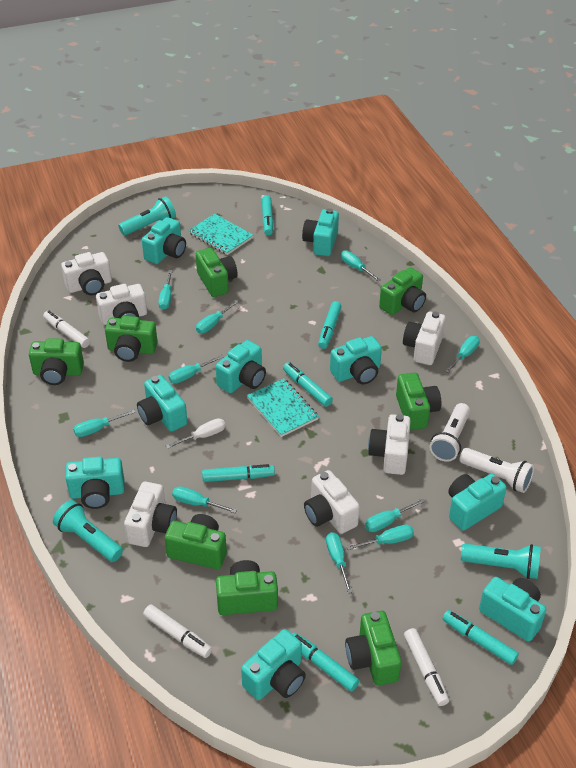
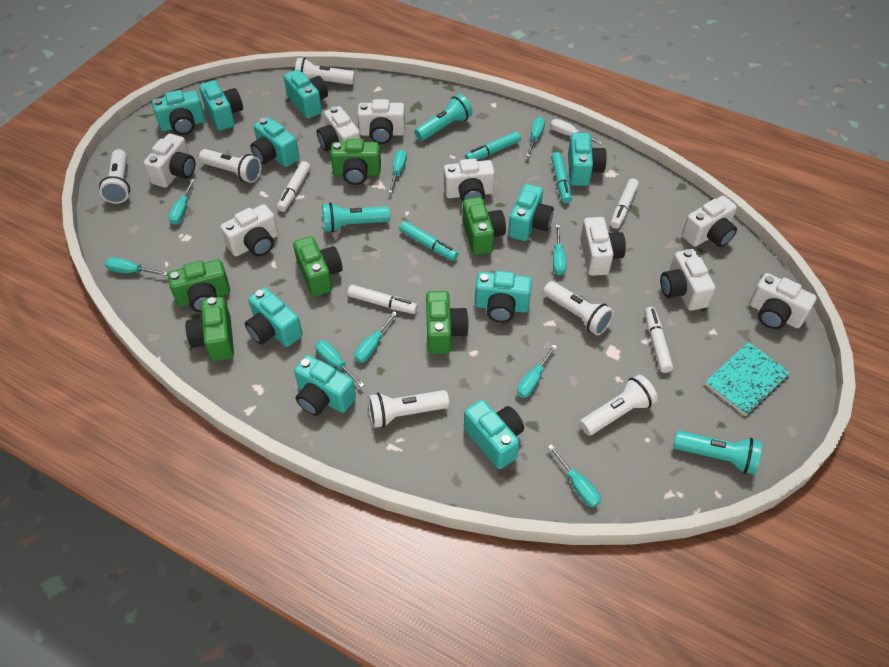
green camera: 8 -> 6
turquoise camera: 9 -> 10
turquoise marker: 6 -> 3
turquoise notebook: 2 -> 1
turquoise screwdriver: 10 -> 9
white camera: 6 -> 9
white flashlight: 2 -> 6
white marker: 3 -> 4

